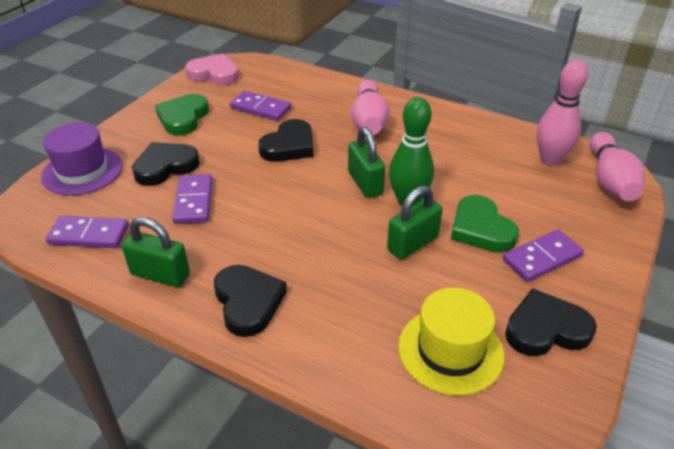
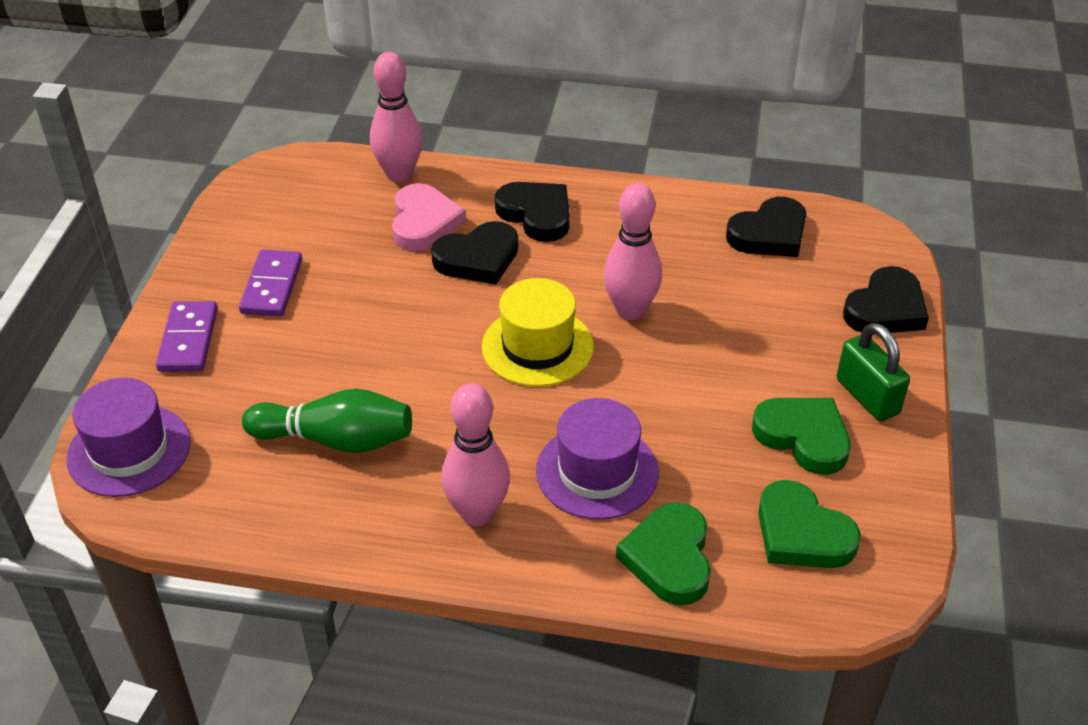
green heart: 2 -> 3
green padlock: 3 -> 1
purple domino: 4 -> 2
purple hat: 1 -> 2

